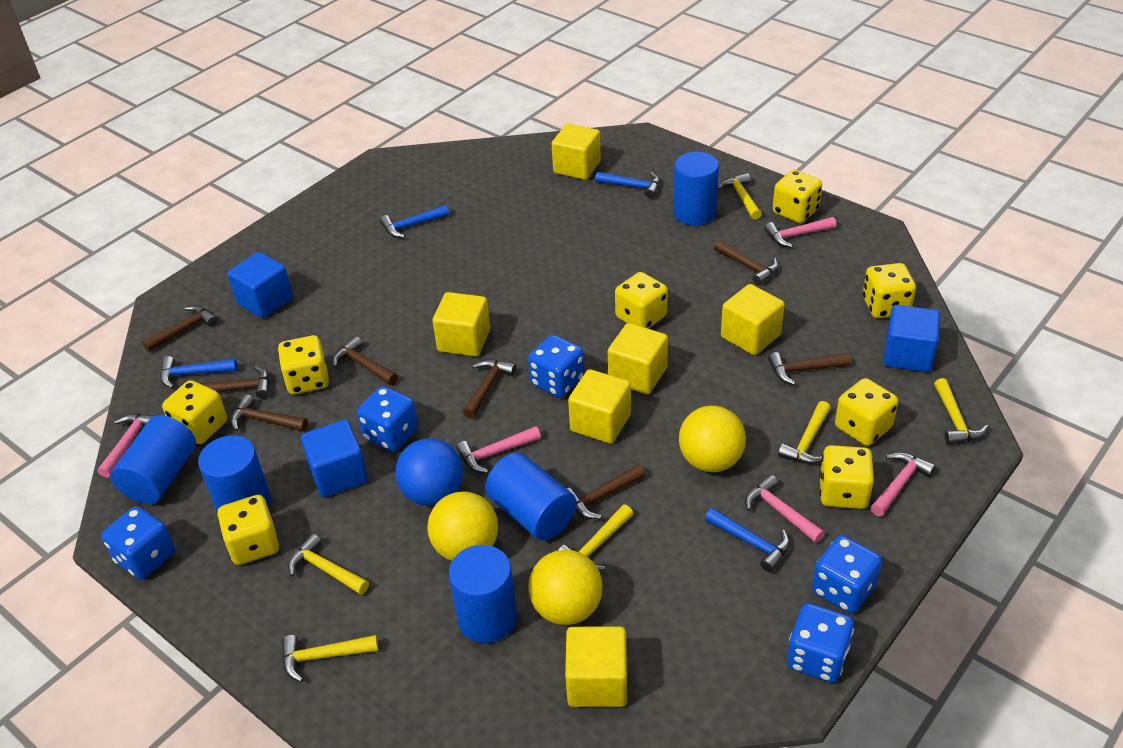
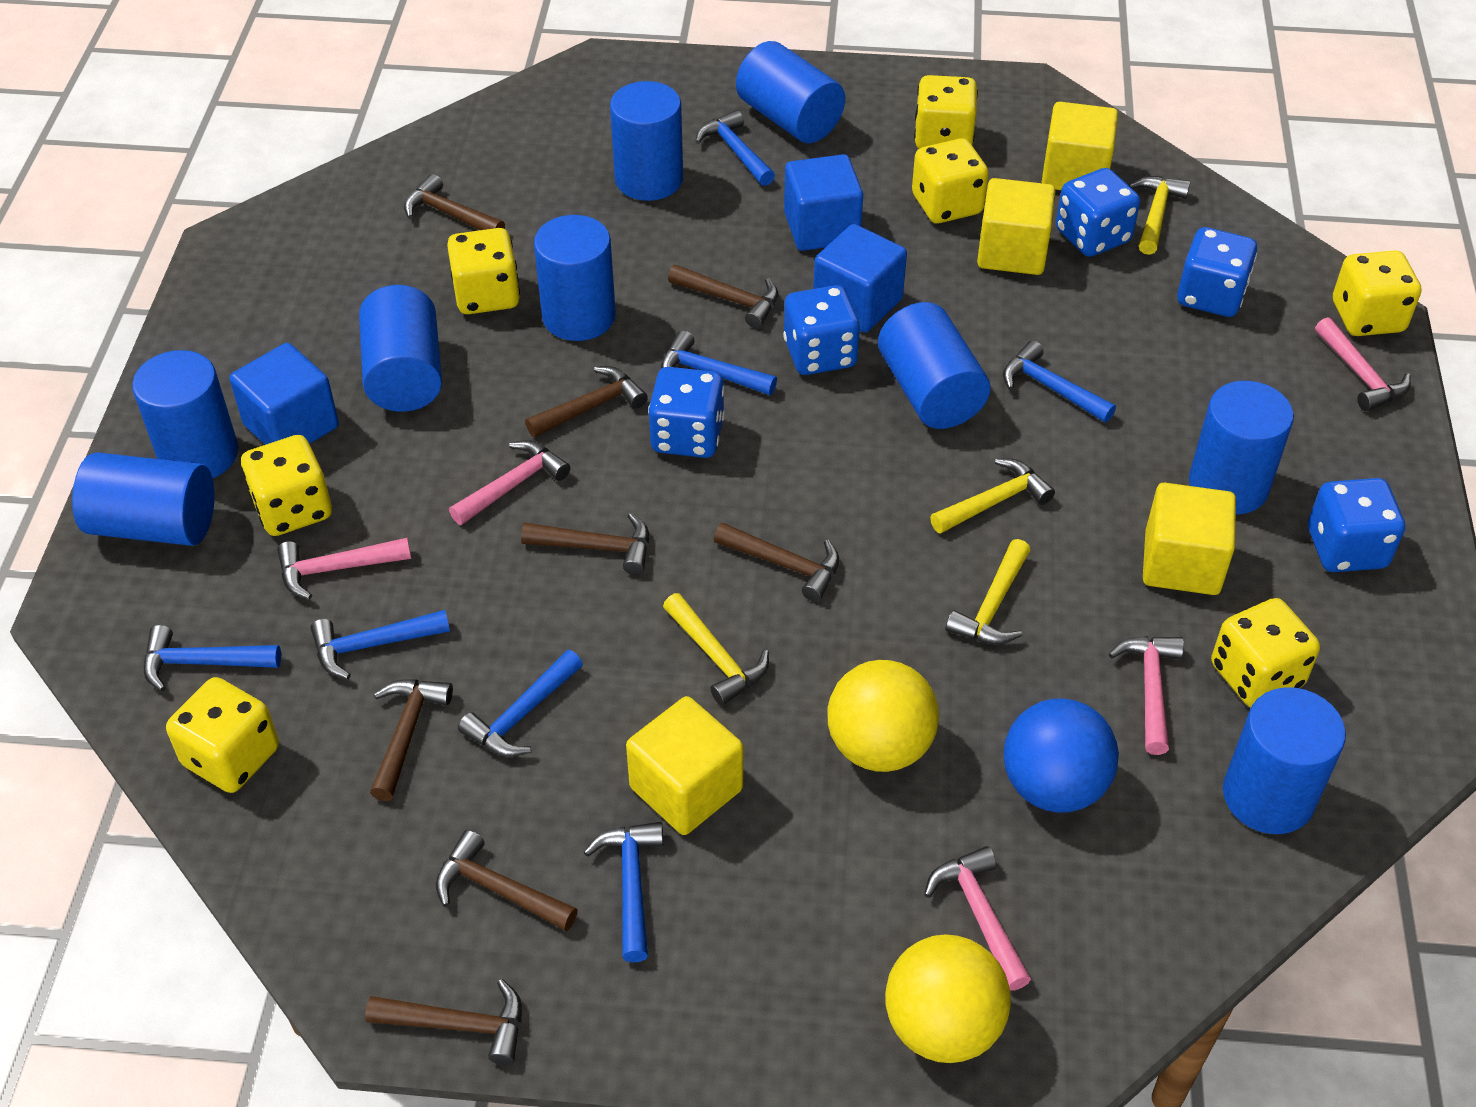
blue cylinder: 5 -> 9
blue hammer: 4 -> 7
yellow ball: 3 -> 2
yellow cube: 6 -> 4
yellow dice: 8 -> 7
yellow hammer: 6 -> 4

